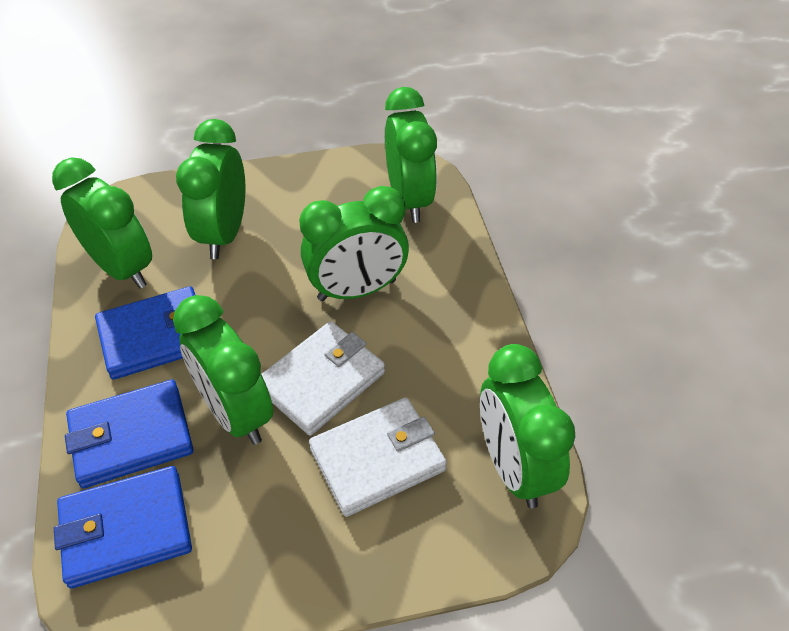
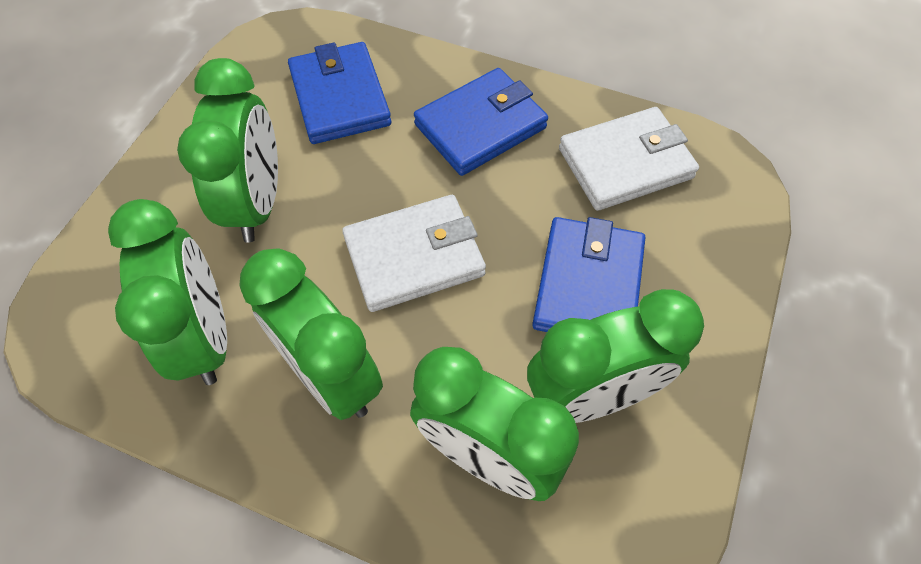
green clock: 6 -> 5

